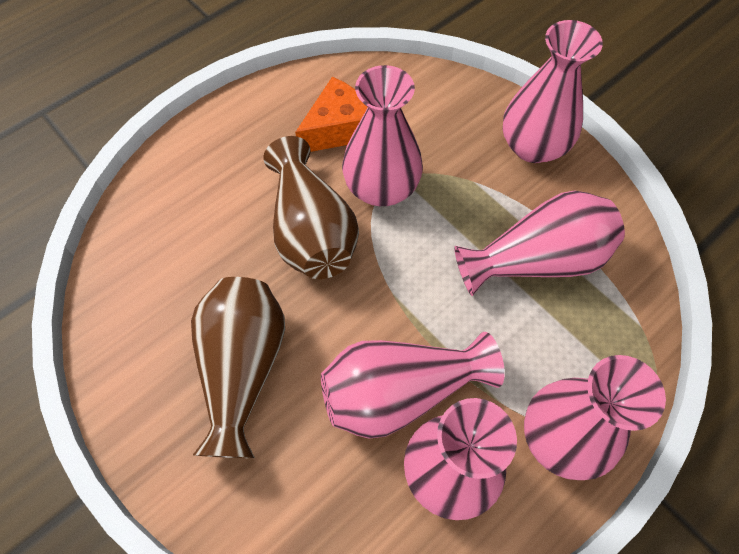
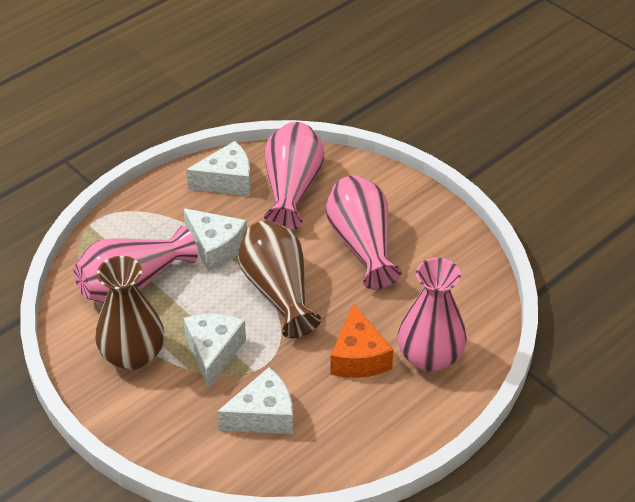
pink vase: 6 -> 4
white cheese: 0 -> 4

